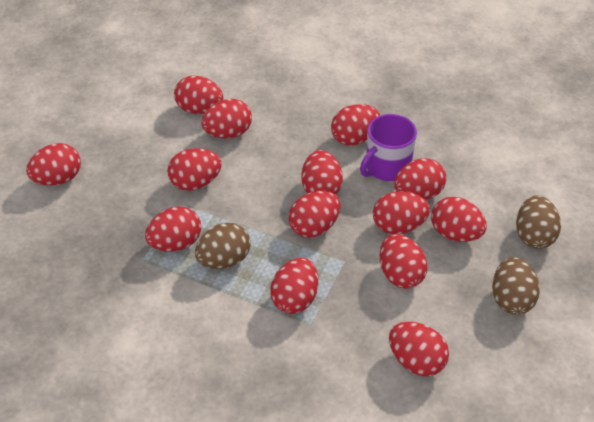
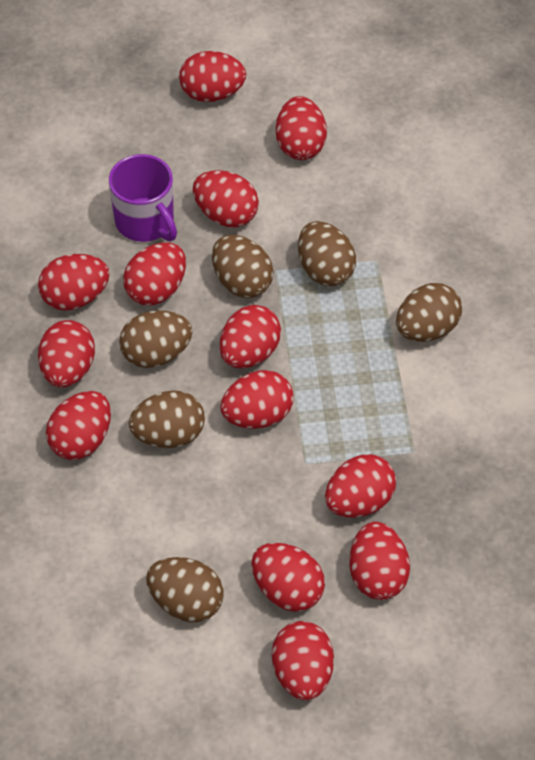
brown egg: 3 -> 6
red egg: 14 -> 13

